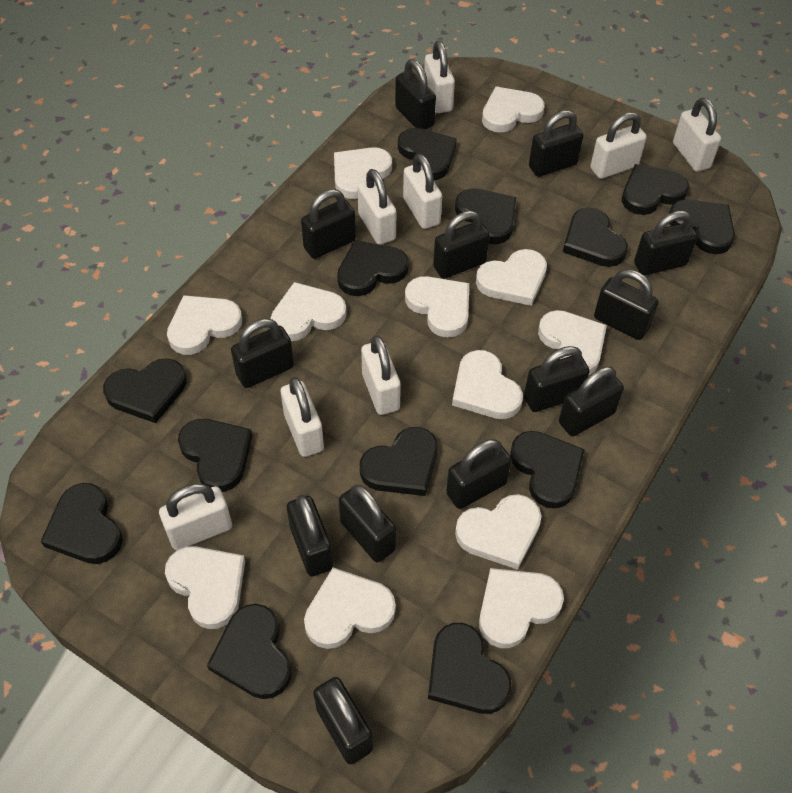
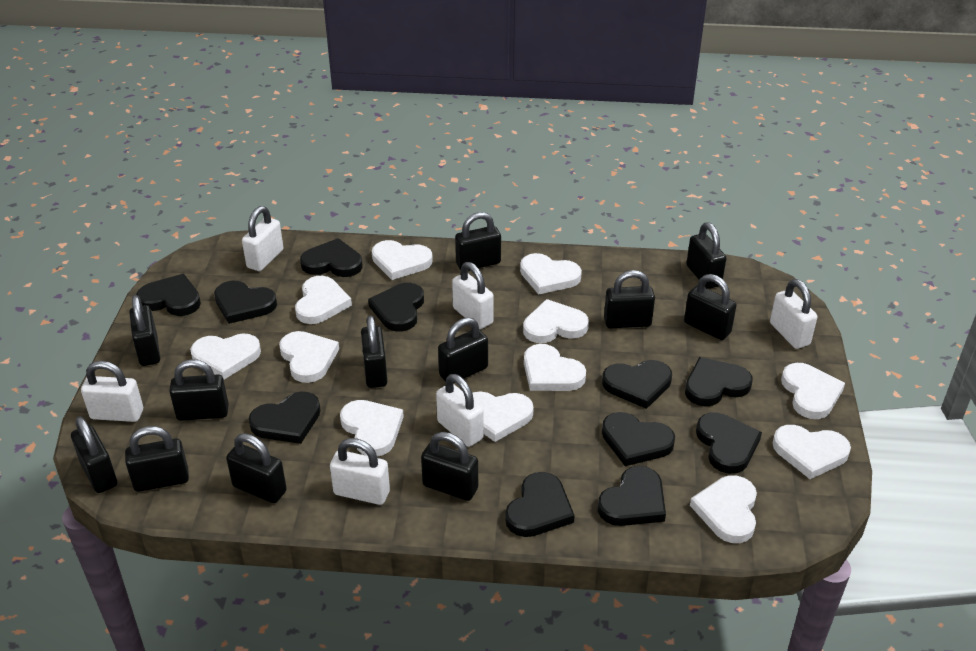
black heart: 13 -> 11
black padlock: 13 -> 12
white padlock: 8 -> 6

